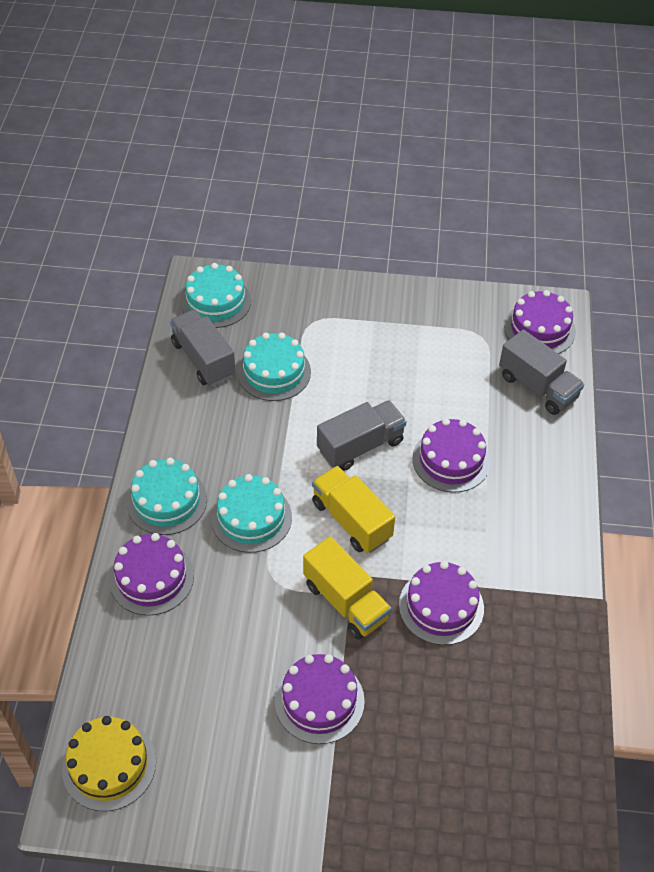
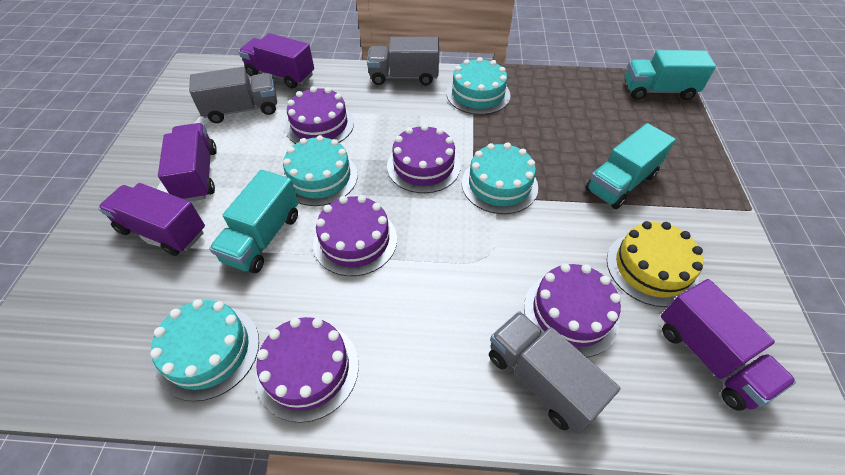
purple truck: 0 -> 4
turquoise truck: 0 -> 3
yellow truck: 2 -> 0

